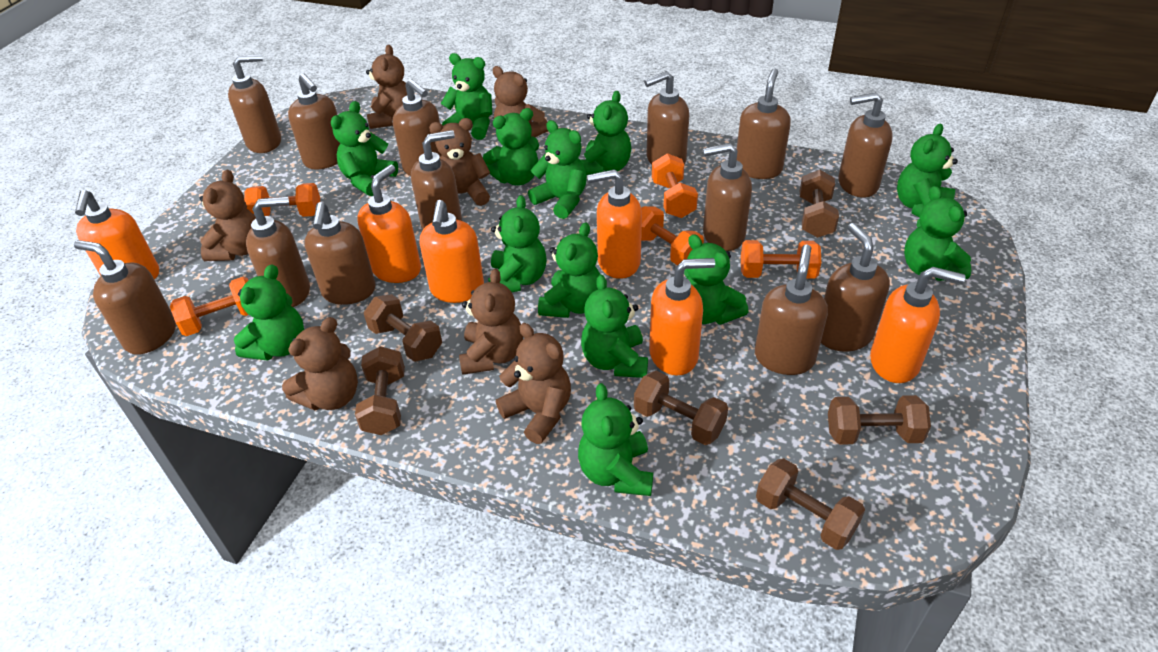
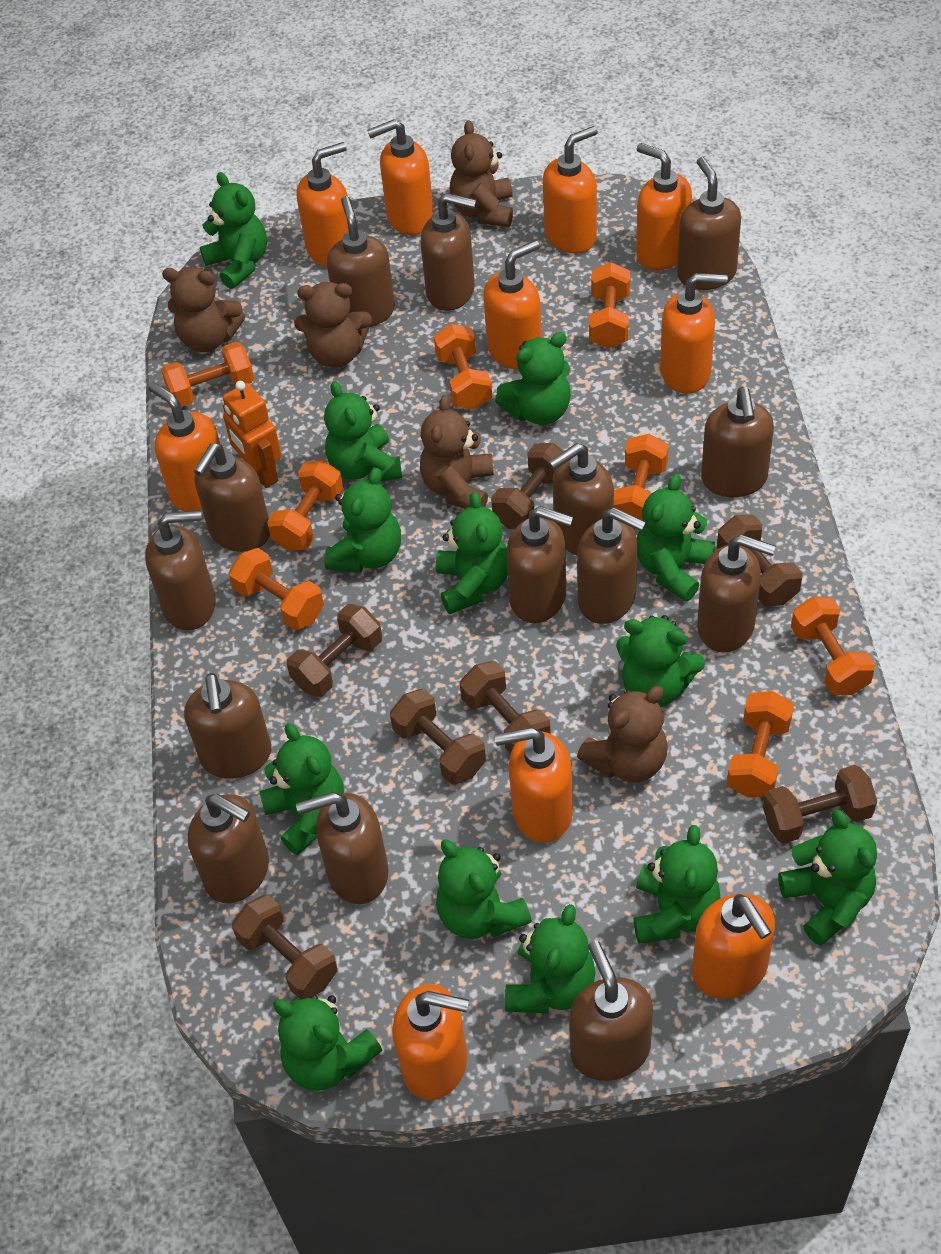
brown dumbbell: 6 -> 7
brown soap dispenser: 13 -> 14
brown teddy bear: 7 -> 5
orange dumbbell: 5 -> 8
orange robot: 0 -> 1
orange soap dispenser: 6 -> 10

